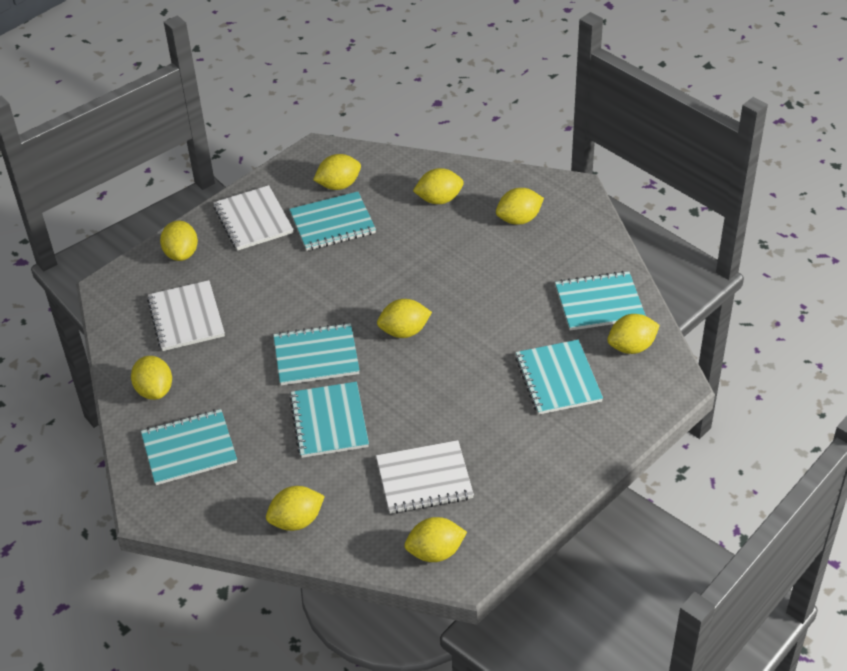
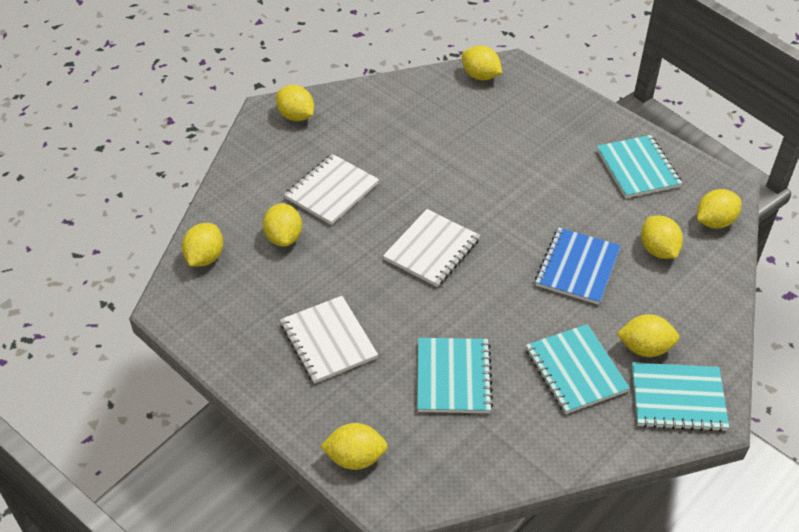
blue notebook: 0 -> 1
turquoise notebook: 6 -> 4
yellow lemon: 9 -> 8

